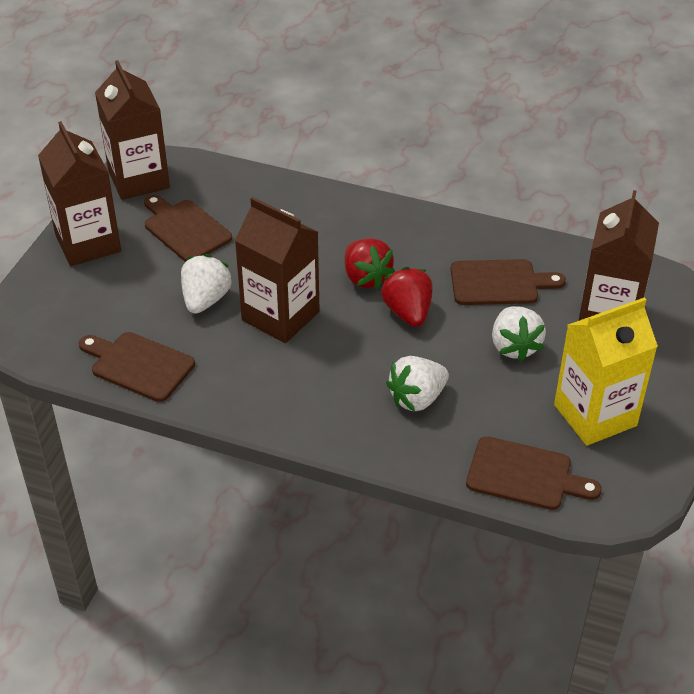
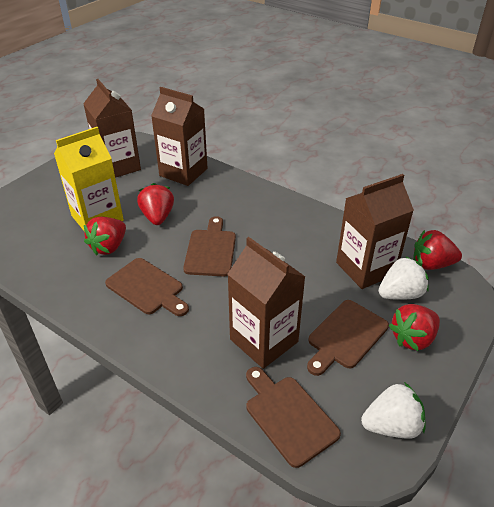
red strawberry: 2 -> 4
white strawberry: 3 -> 2

